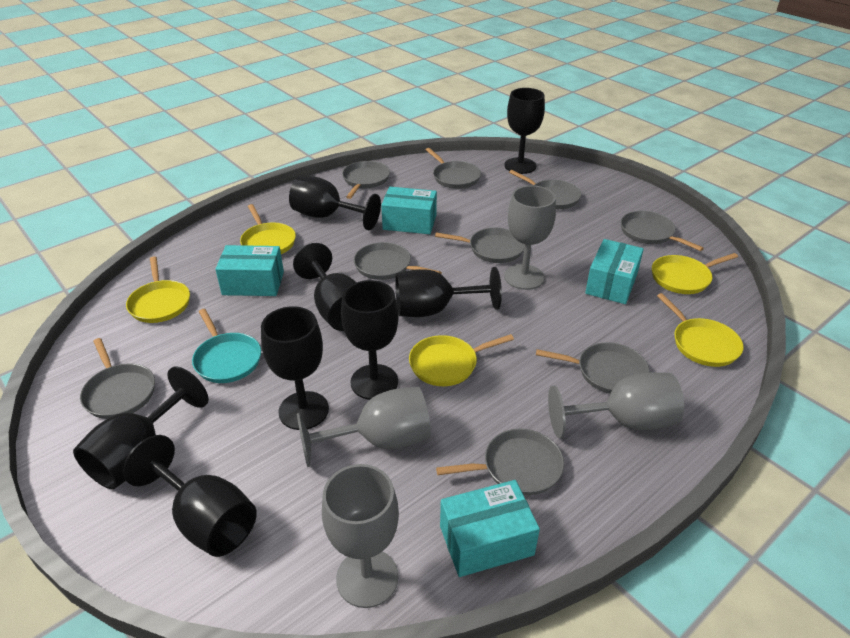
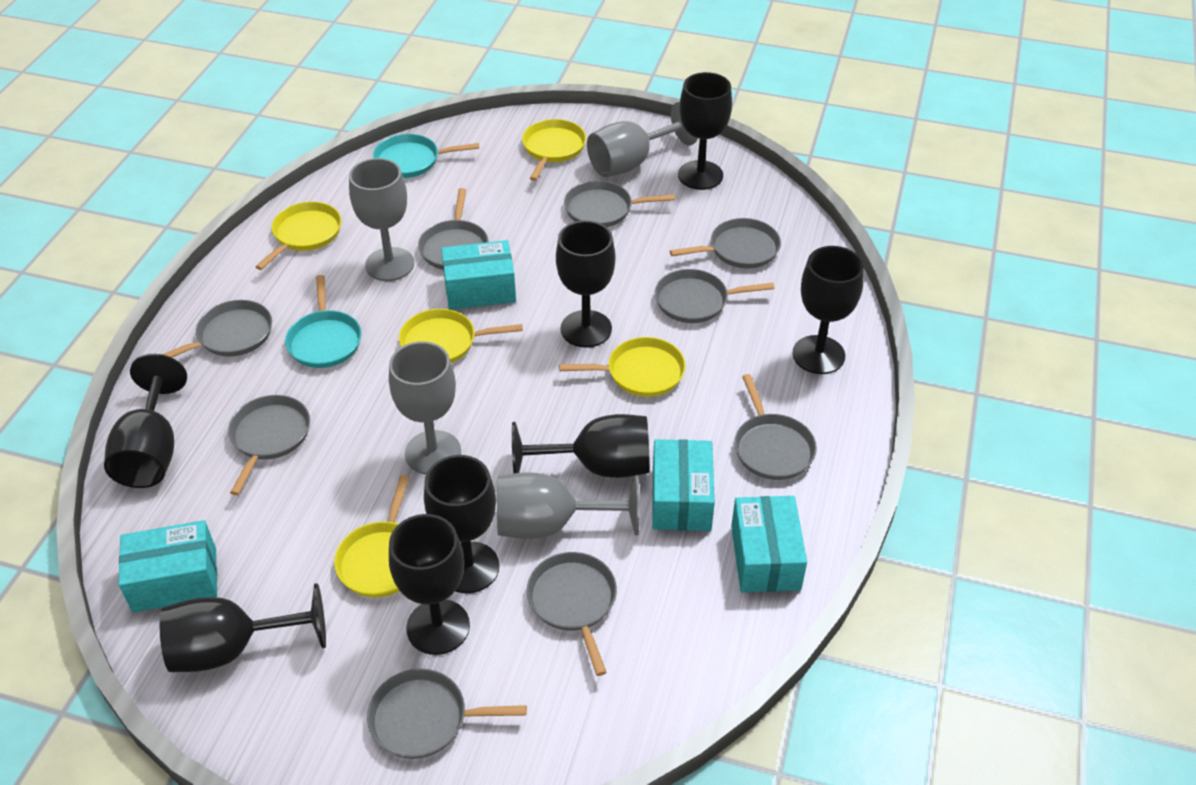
turquoise pan: 1 -> 2

